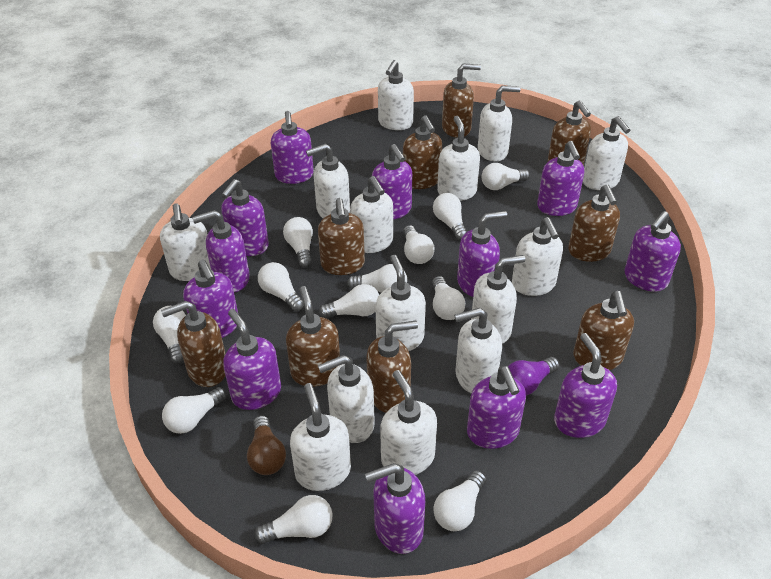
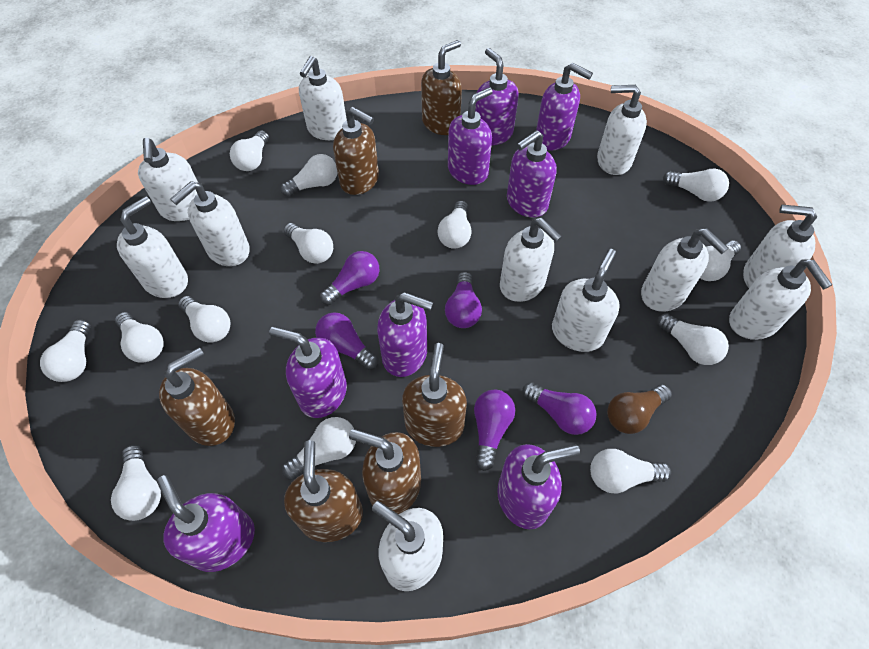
brown soap dispenser: 9 -> 6
purple light bulb: 1 -> 5
purple soap dispenser: 12 -> 8
white light bulb: 12 -> 13
white soap dispenser: 14 -> 11

